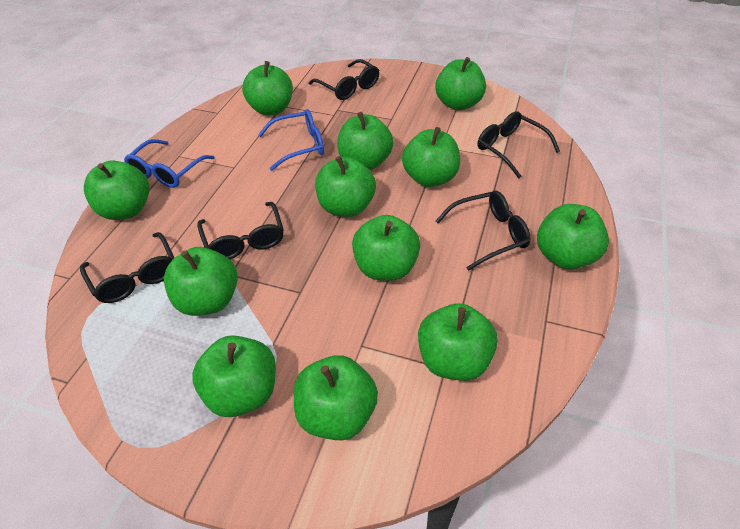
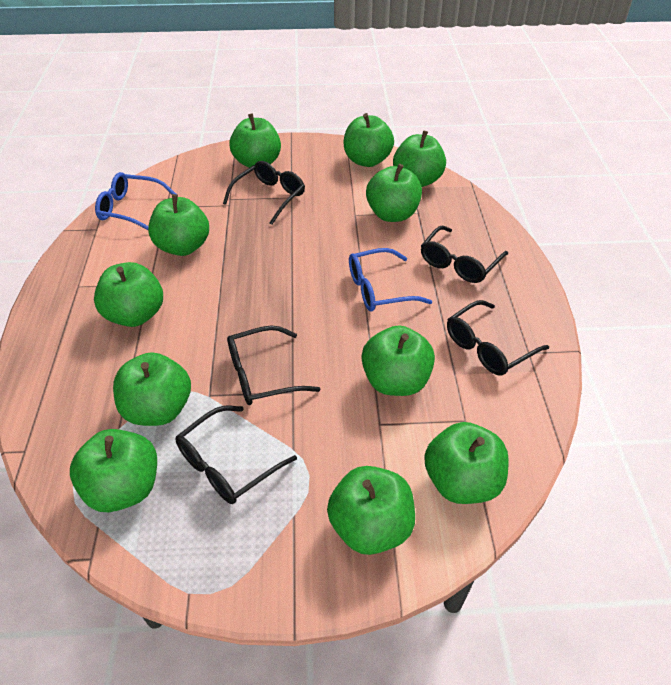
green apple: 12 -> 11

